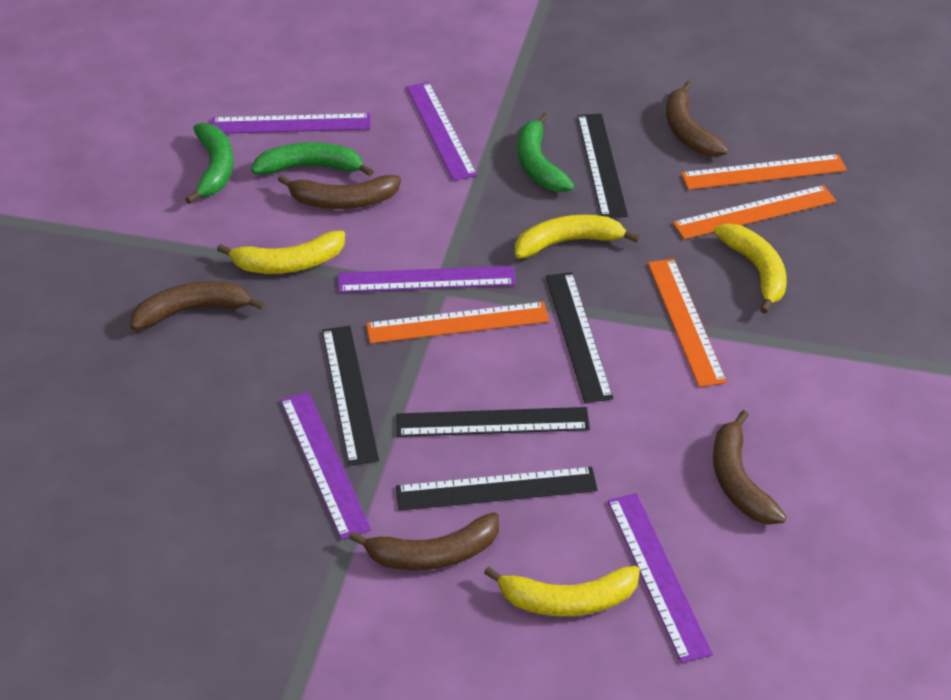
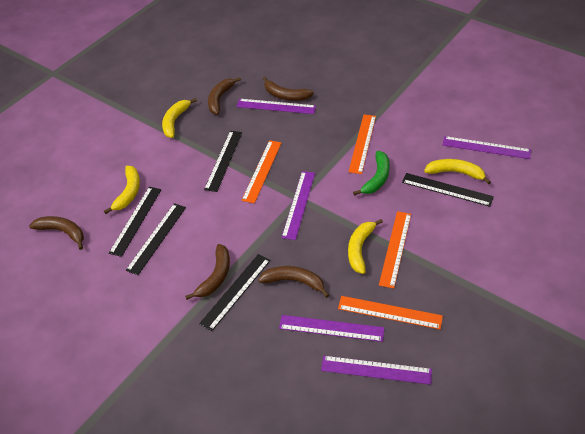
green banana: 3 -> 1

